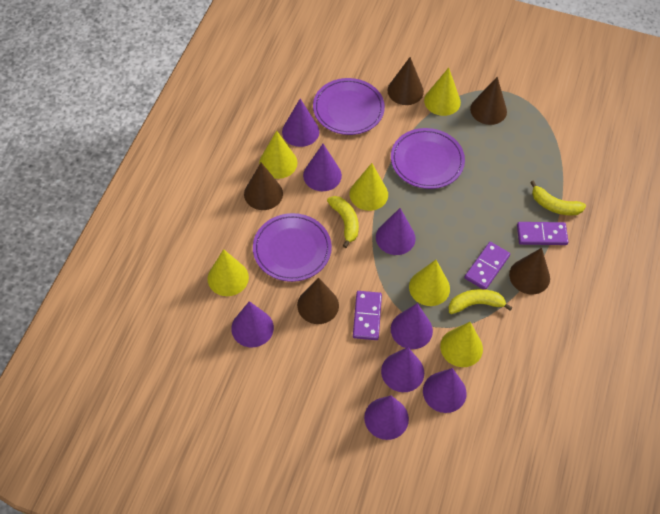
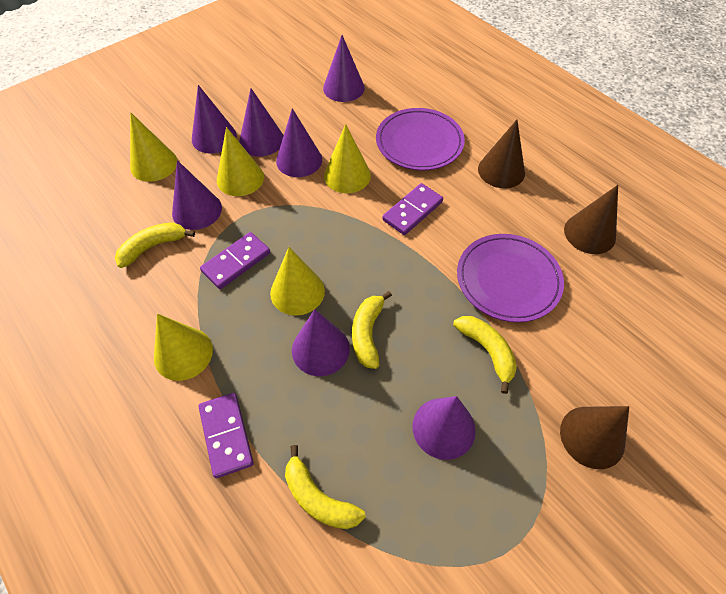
brown cone: 5 -> 3
purple cone: 8 -> 7
purple plate: 3 -> 2
yellow banana: 3 -> 4
yellow cone: 6 -> 5

